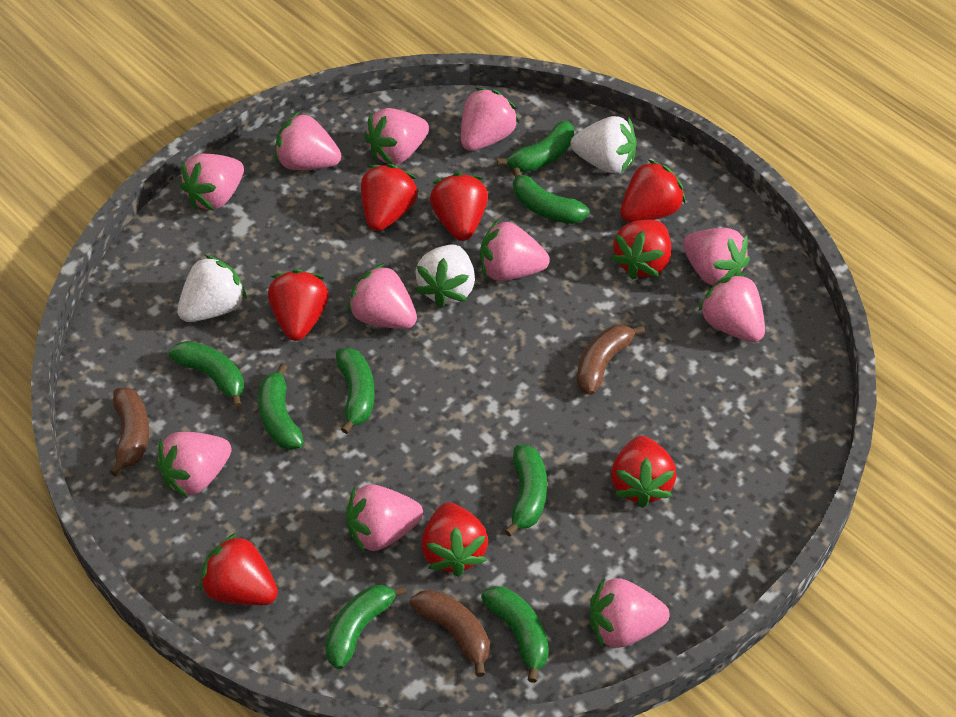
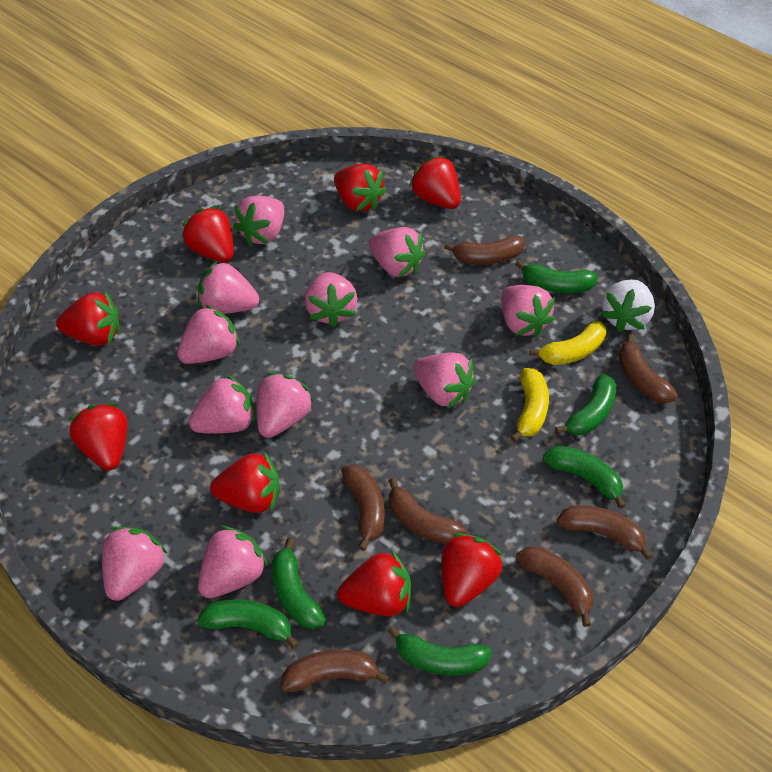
brown banana: 3 -> 7
green banana: 8 -> 6
white strawberry: 3 -> 1
yellow banana: 0 -> 2

